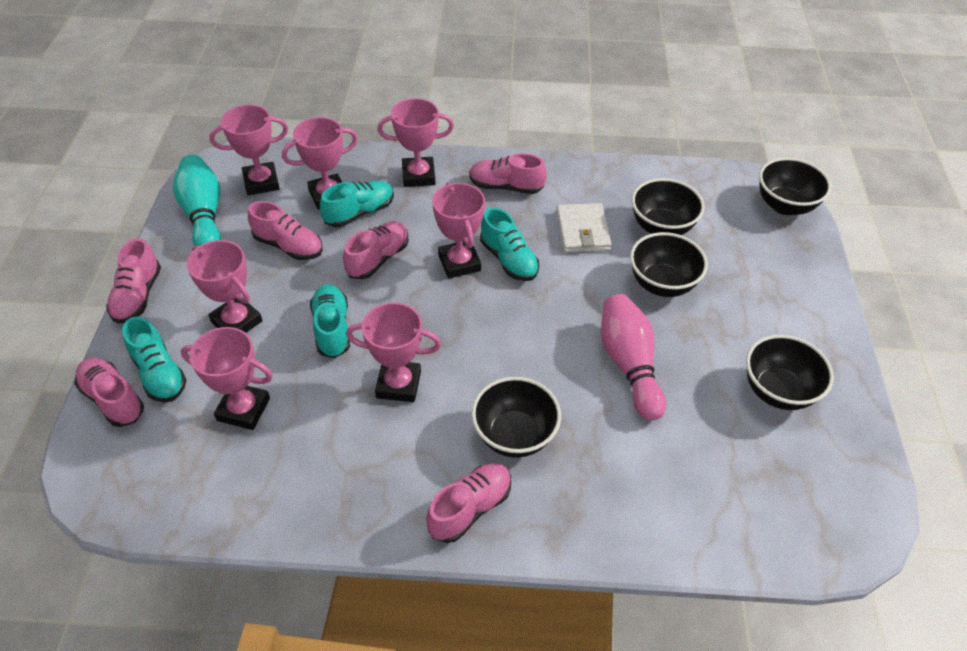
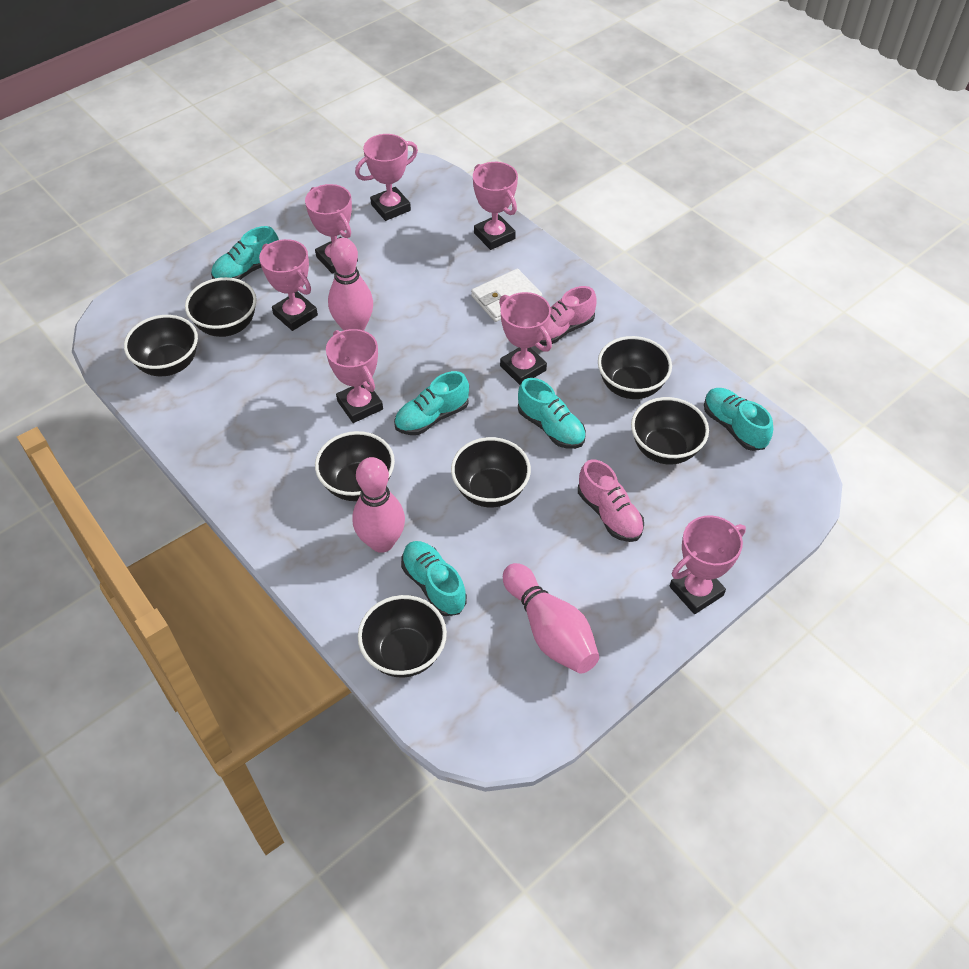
black bowl: 5 -> 7
pink bowling pin: 1 -> 3
pink shoe: 6 -> 2
turquoise bowling pin: 1 -> 0
turquoise shoe: 4 -> 5

